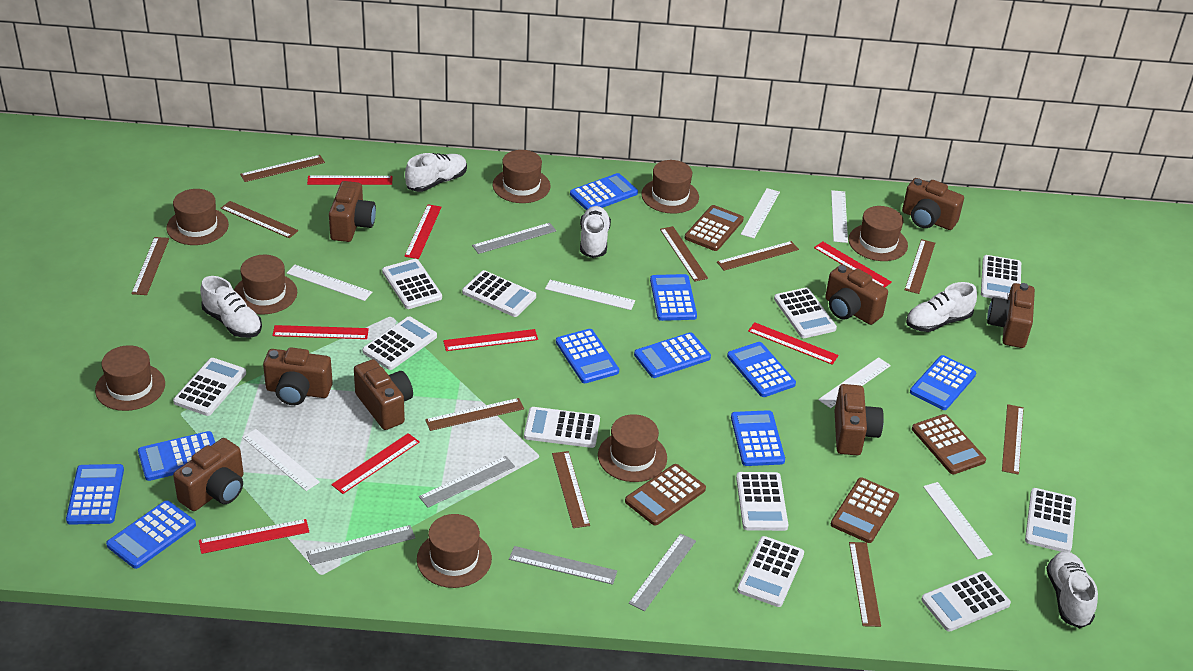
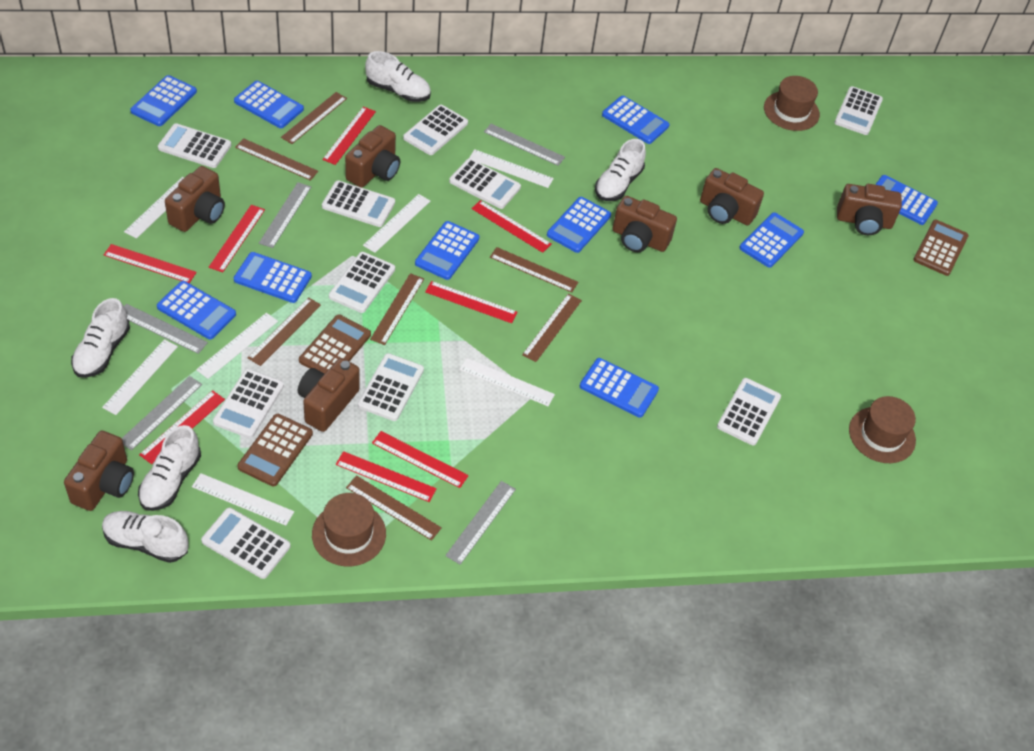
brown calculator: 4 -> 3
brown camera: 8 -> 7
brown hat: 8 -> 3
brown ruler: 10 -> 7
white calculator: 11 -> 10

